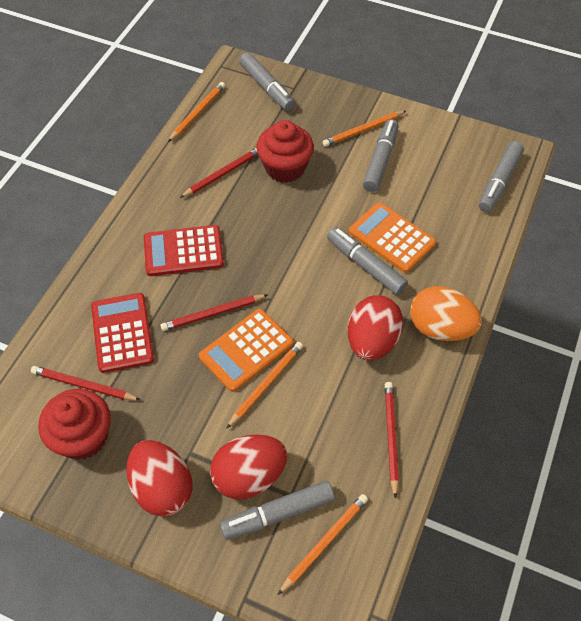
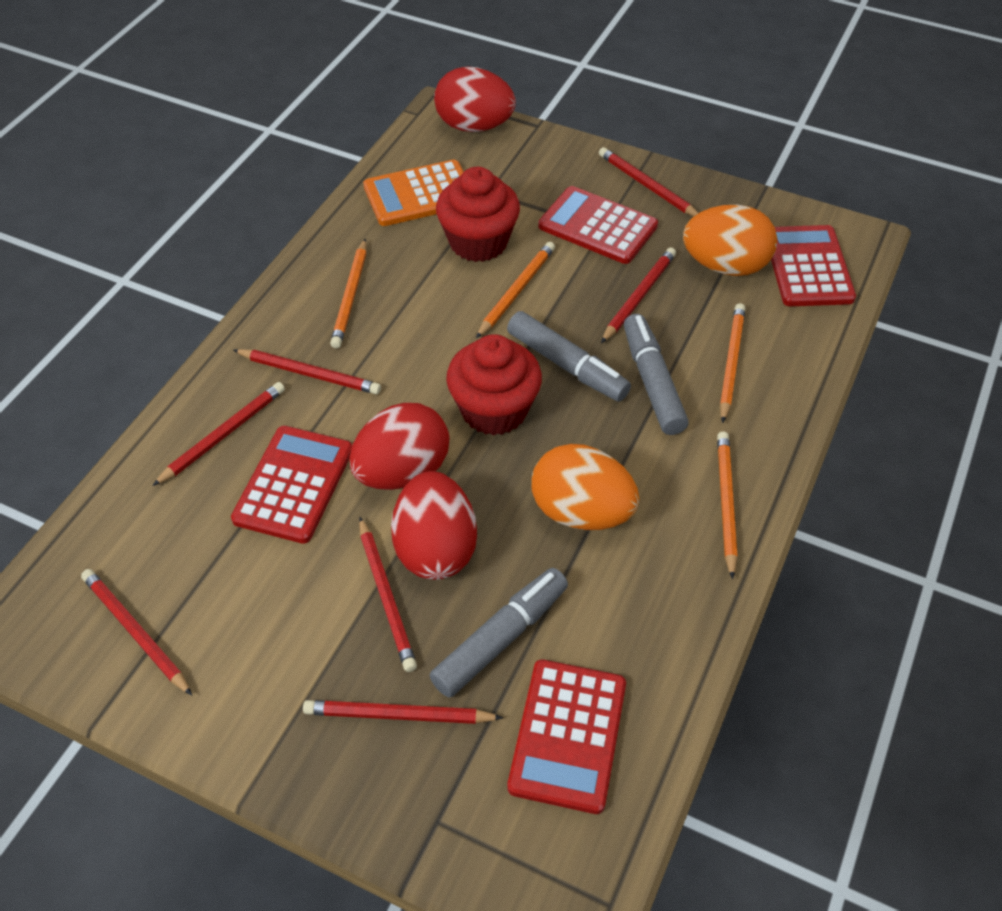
grey marker: 5 -> 3
orange calculator: 2 -> 1
orange egg: 1 -> 2
red calculator: 2 -> 4
red pencil: 4 -> 7

